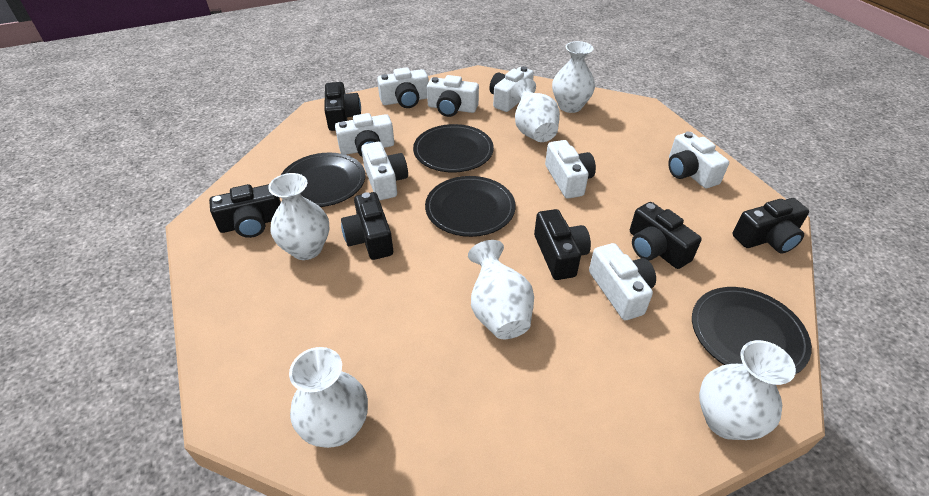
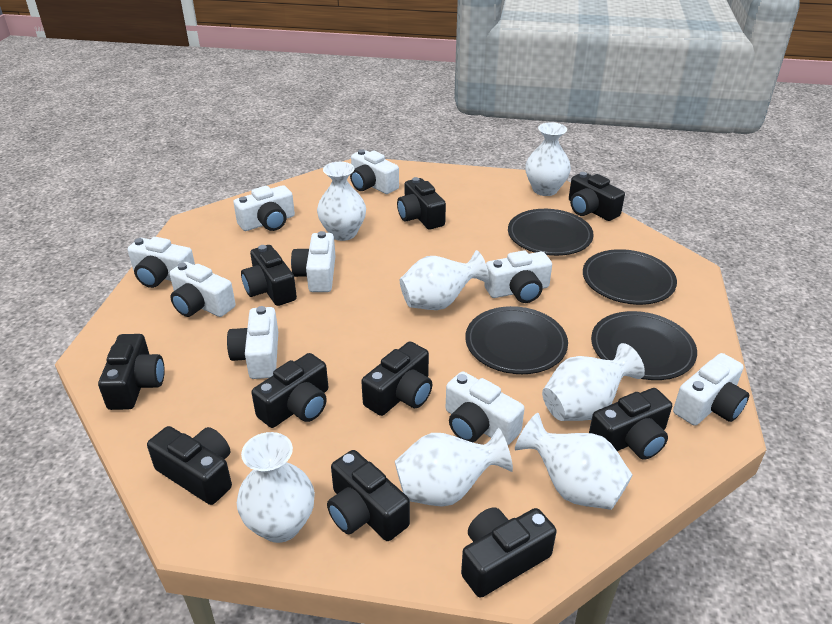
black camera: 6 -> 10
white camera: 8 -> 9
white vase: 6 -> 7

